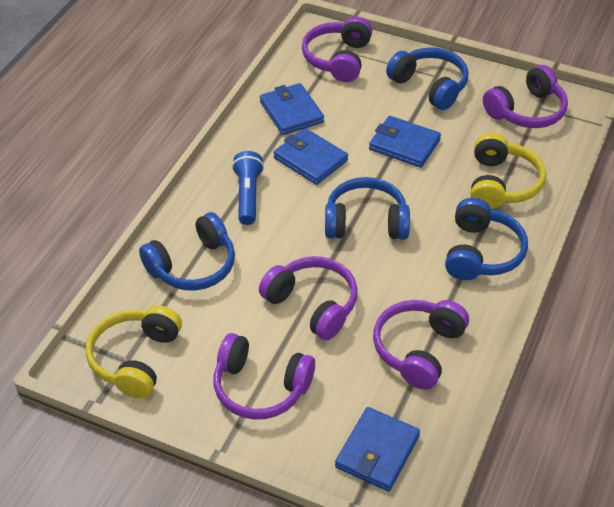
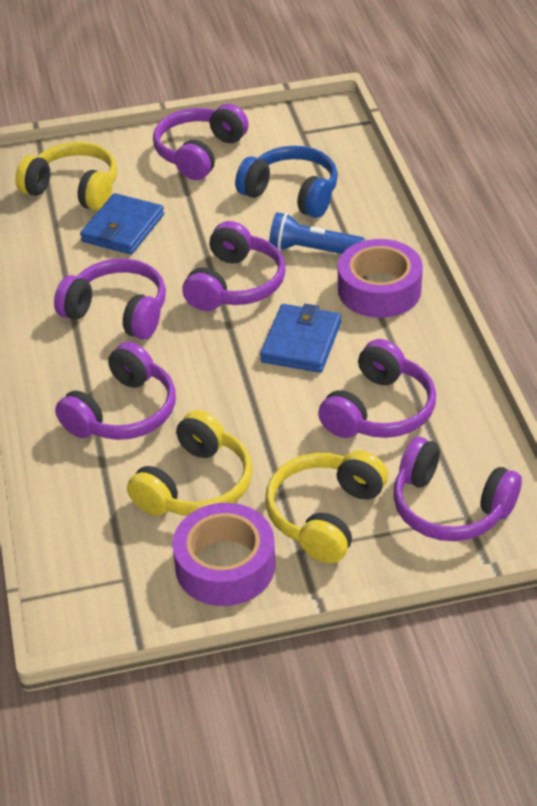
blue headphones: 4 -> 1
blue wallet: 4 -> 2
purple headphones: 5 -> 6
purple tape: 0 -> 2
yellow headphones: 2 -> 3

